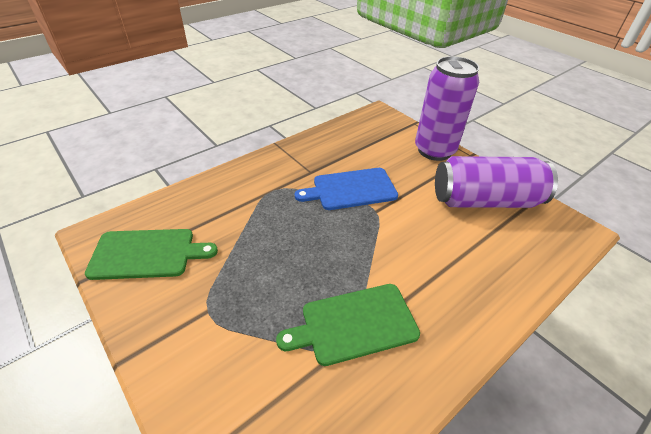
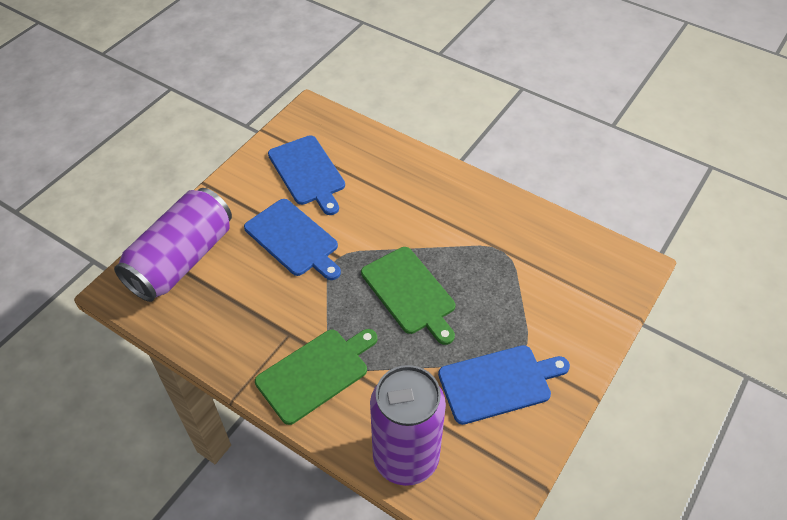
blue cutting board: 1 -> 3

